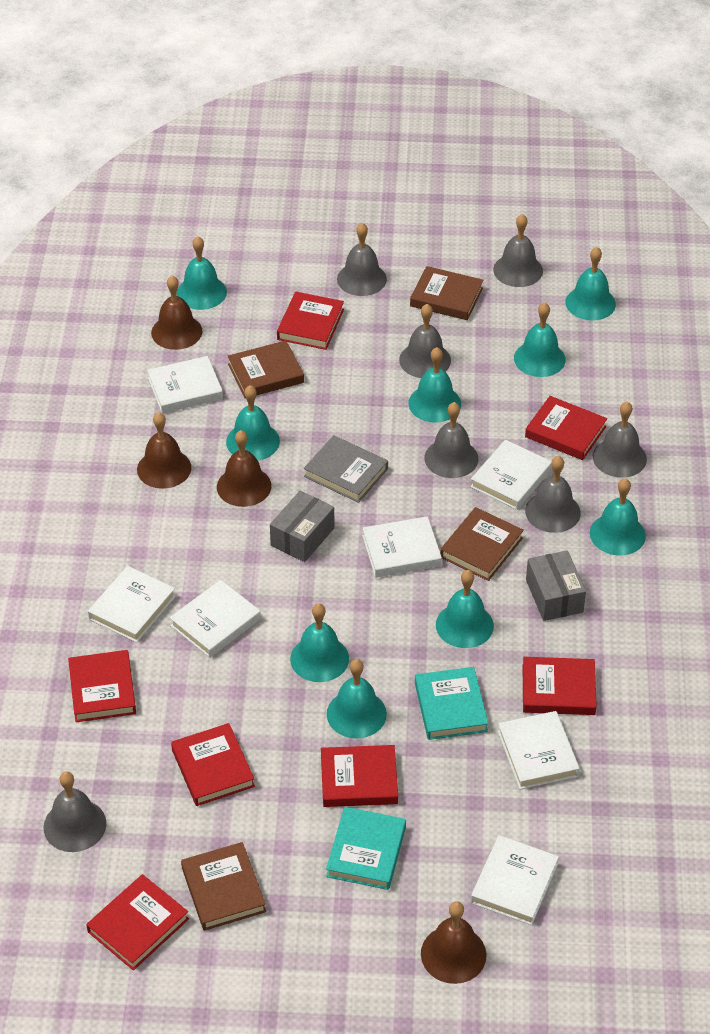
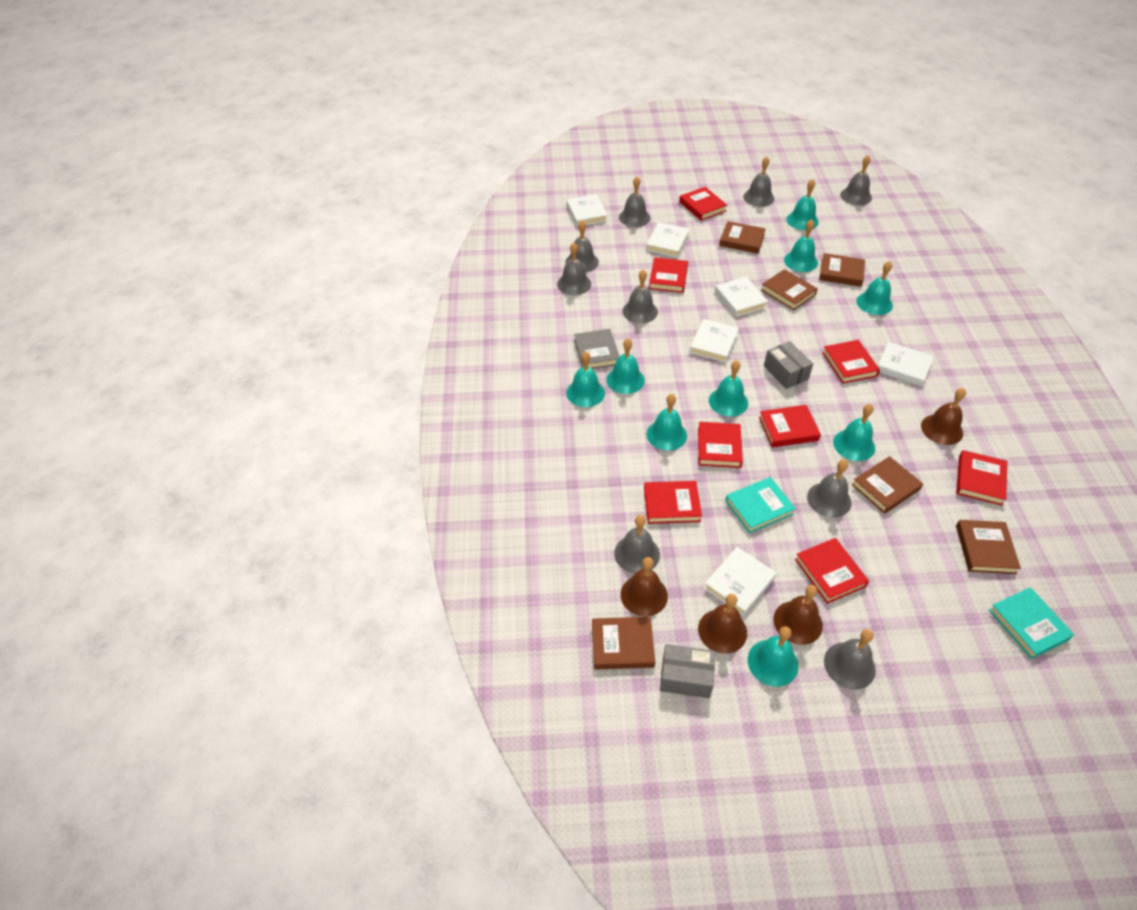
brown book: 4 -> 6
grey bell: 7 -> 9
red book: 7 -> 8
white book: 7 -> 6

